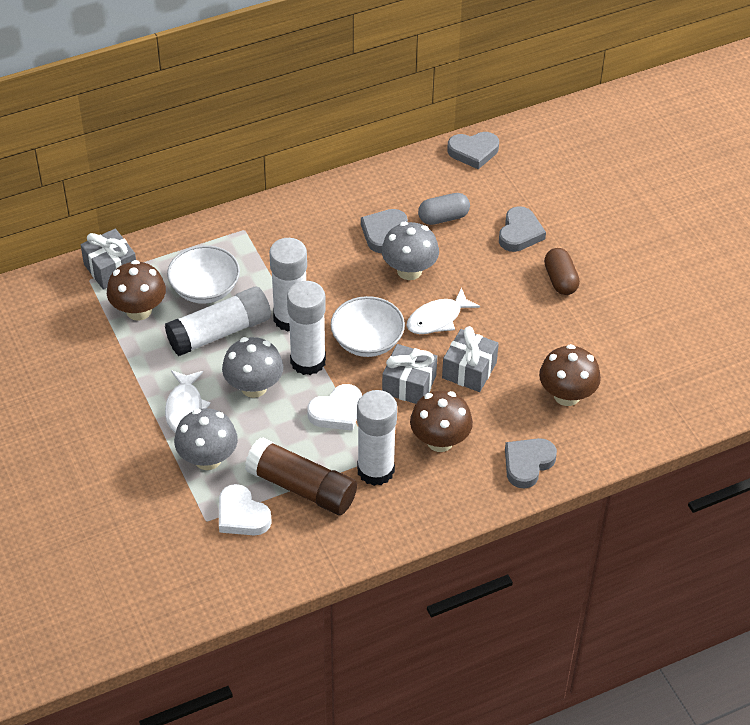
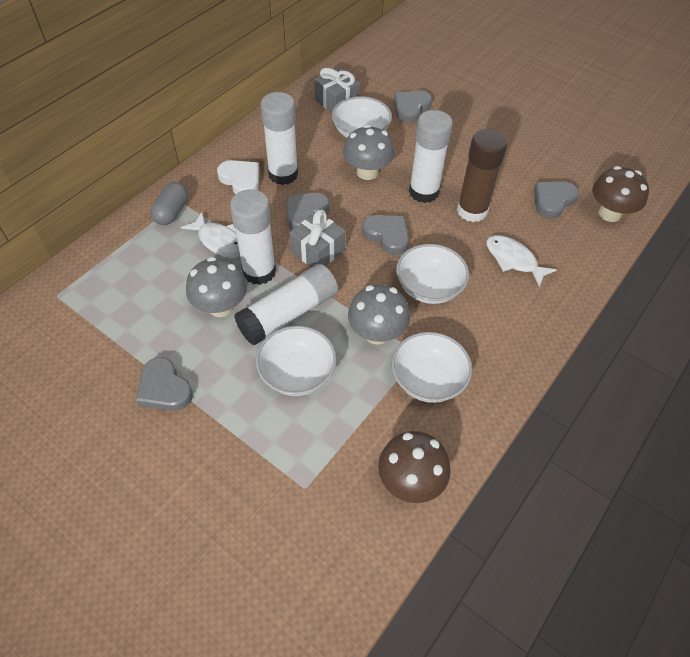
brown capsule: 1 -> 0
brown mushroom: 3 -> 2
grey gift: 3 -> 2
grey heart: 4 -> 5
white bowl: 2 -> 4
white heart: 2 -> 1

